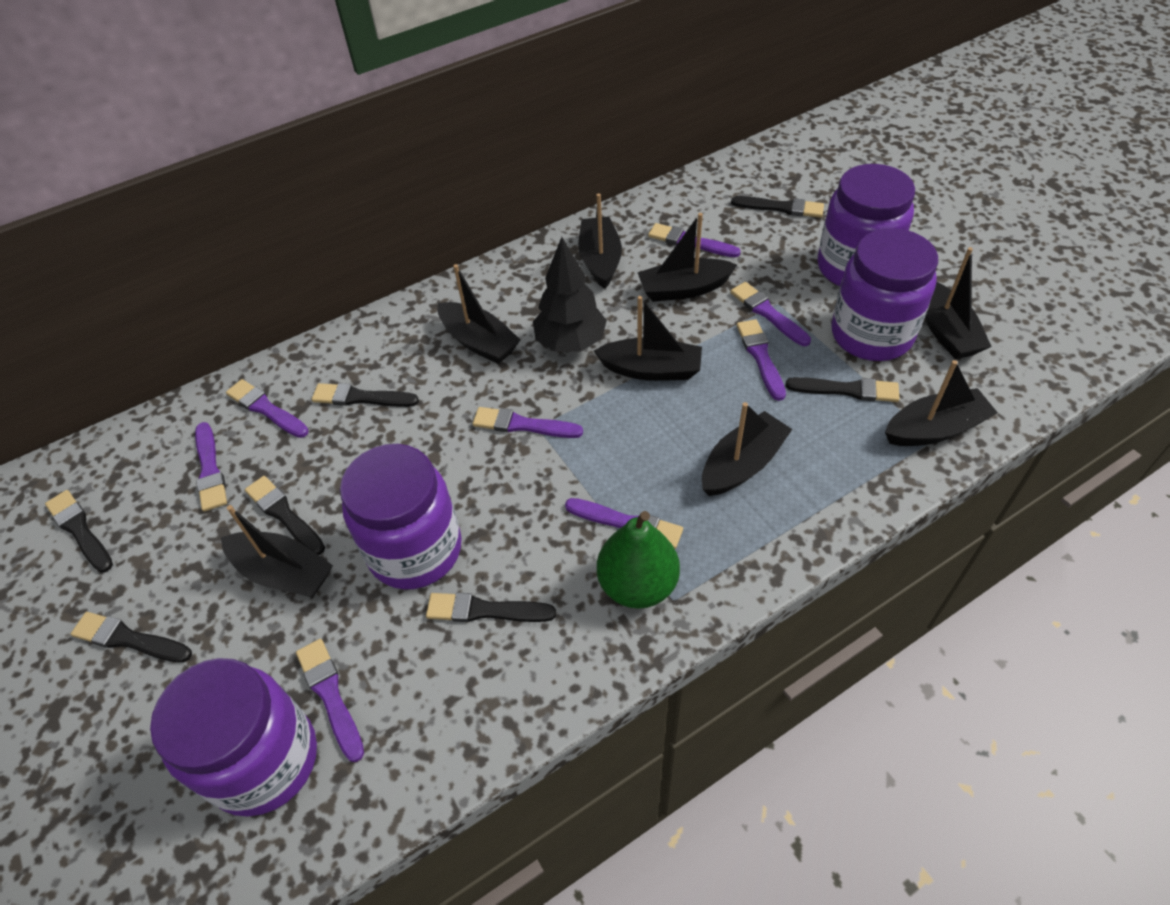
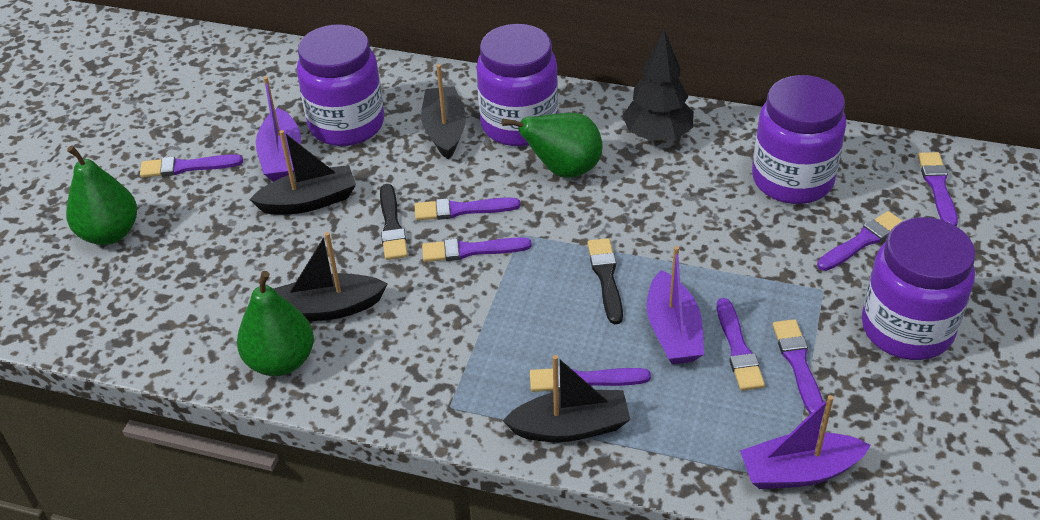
black boat: 8 -> 4
black brush: 7 -> 2
green pear: 1 -> 3
purple boat: 0 -> 3

